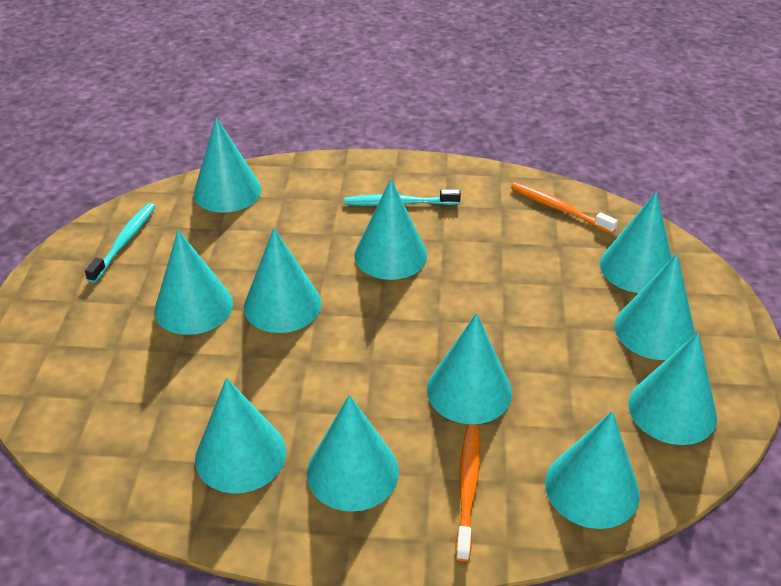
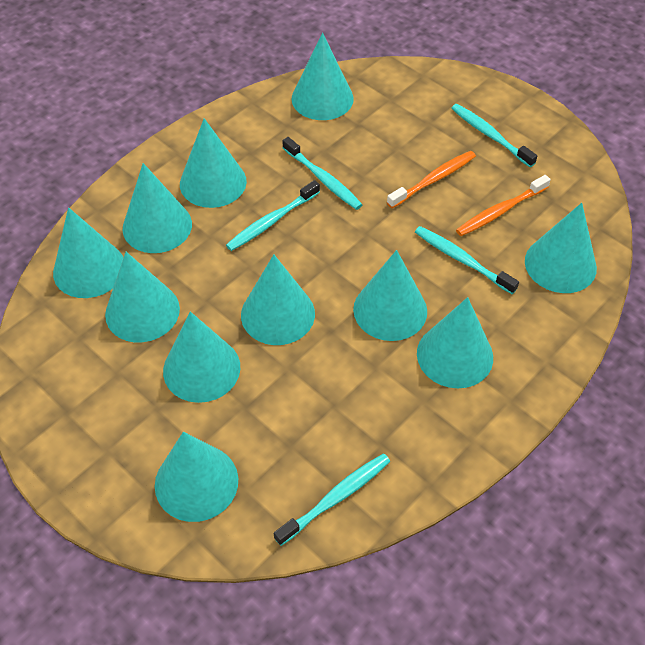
turquoise toothbrush: 2 -> 5

